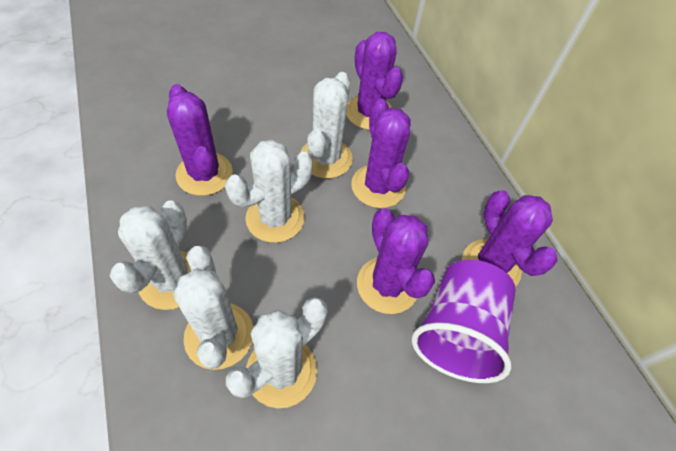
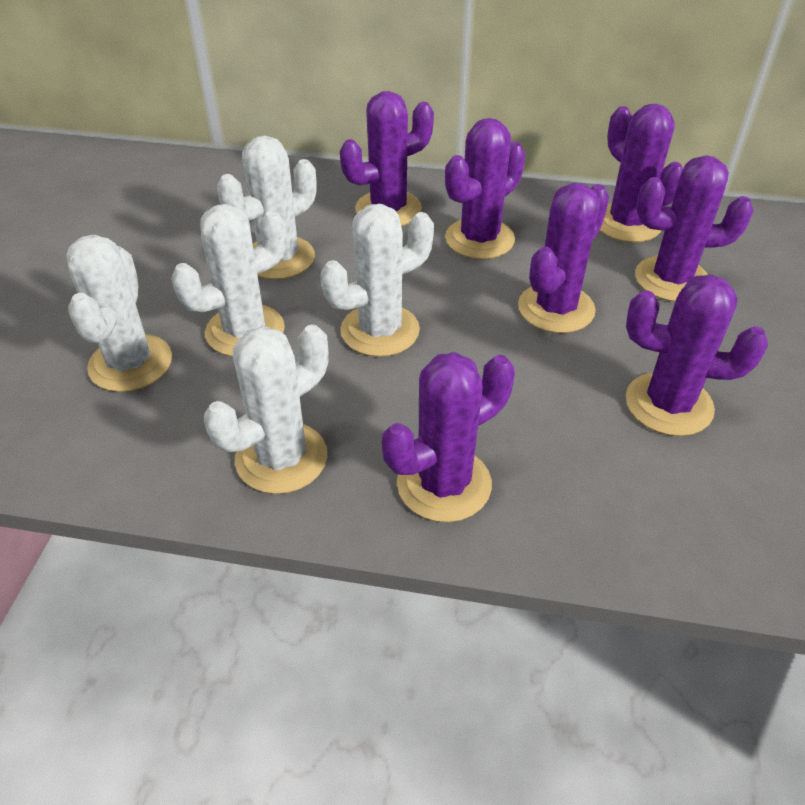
purple cactus: 5 -> 7
purple cup: 1 -> 0

